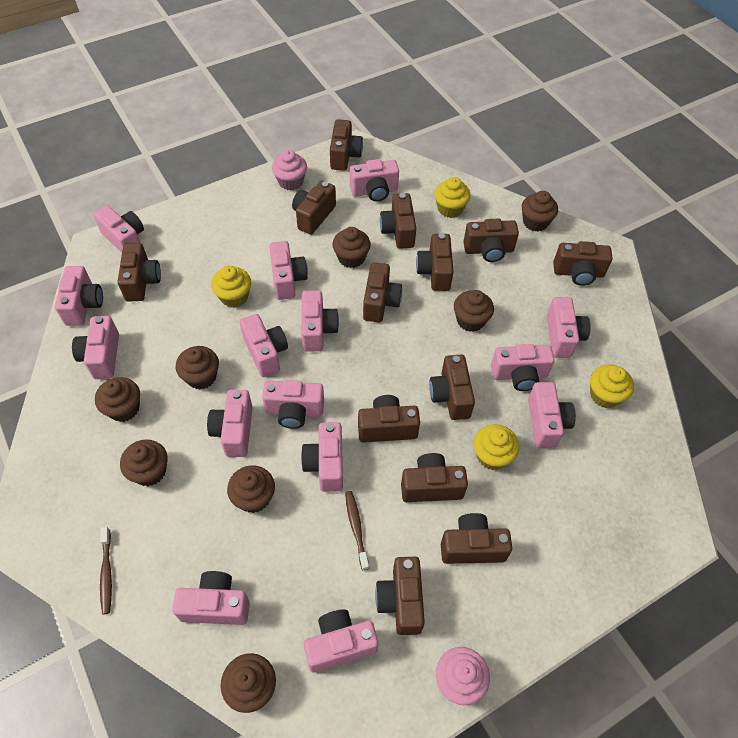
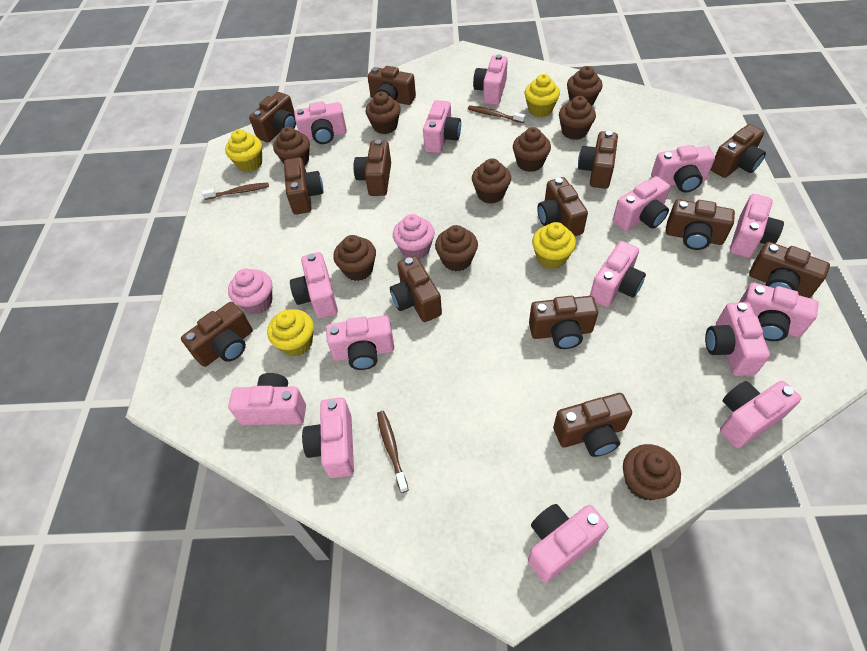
brown cupcake: 8 -> 9
brown toothbrush: 2 -> 3

